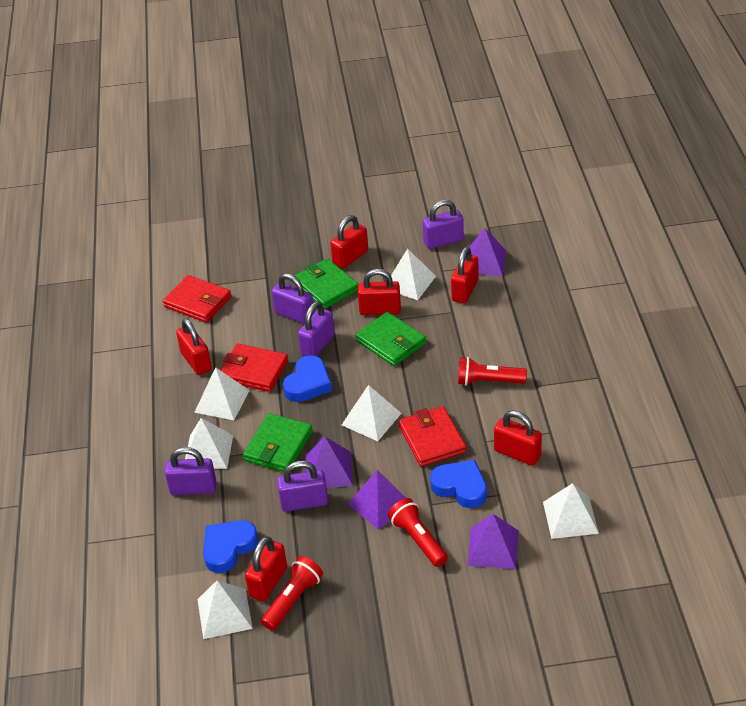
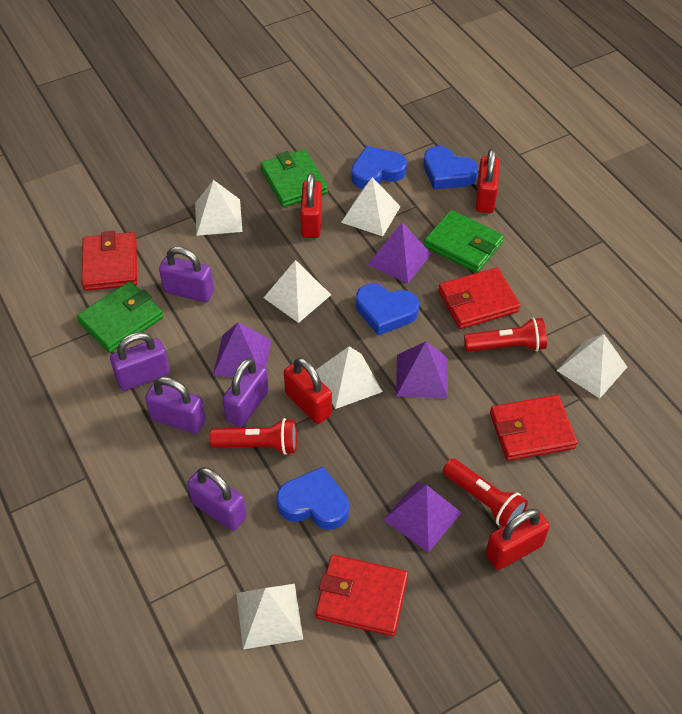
blue heart: 3 -> 4
red padlock: 6 -> 4
red wallet: 3 -> 4

